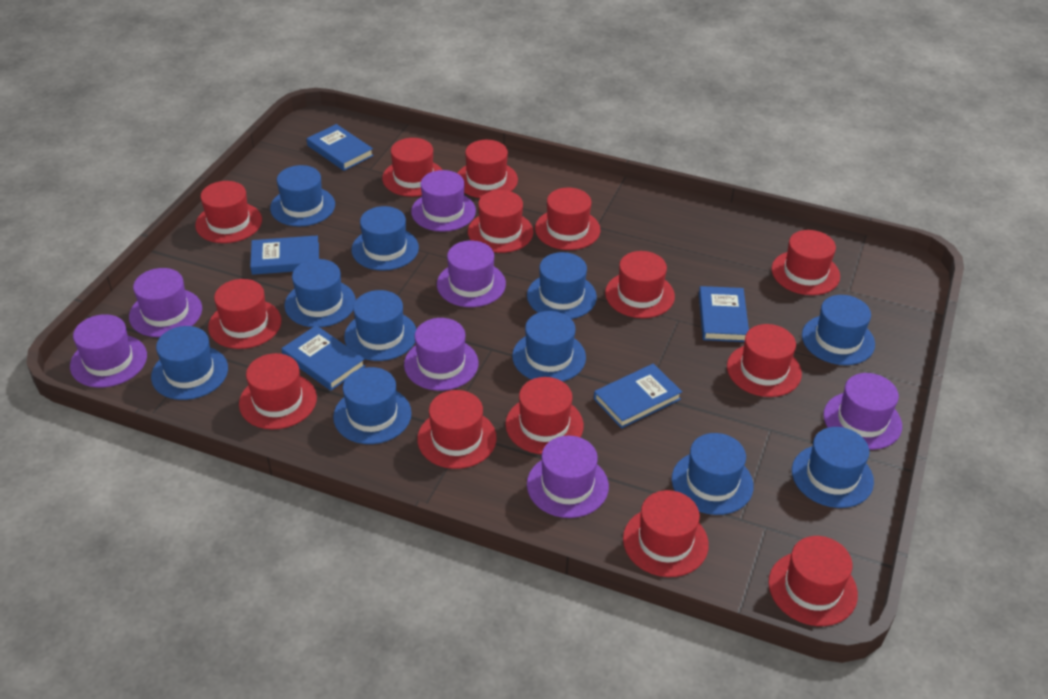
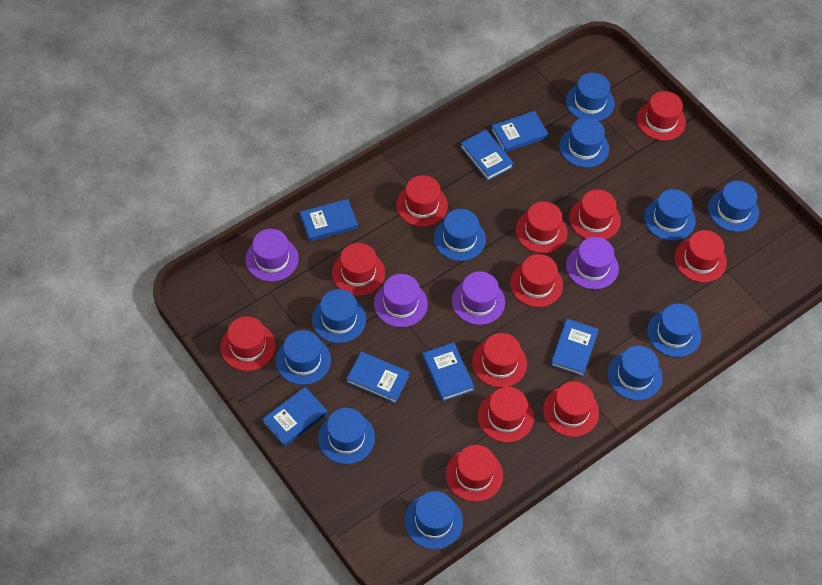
blue book: 5 -> 7
purple hat: 7 -> 4
red hat: 14 -> 12

